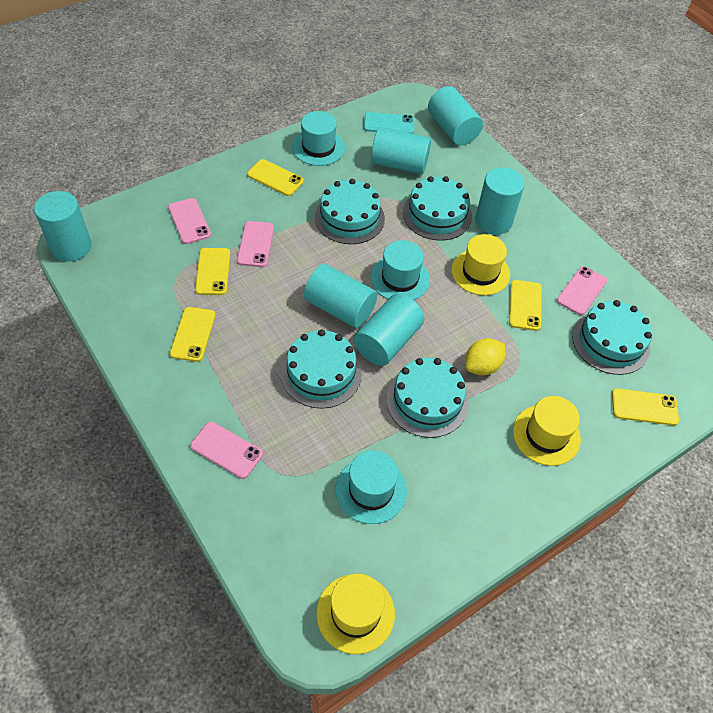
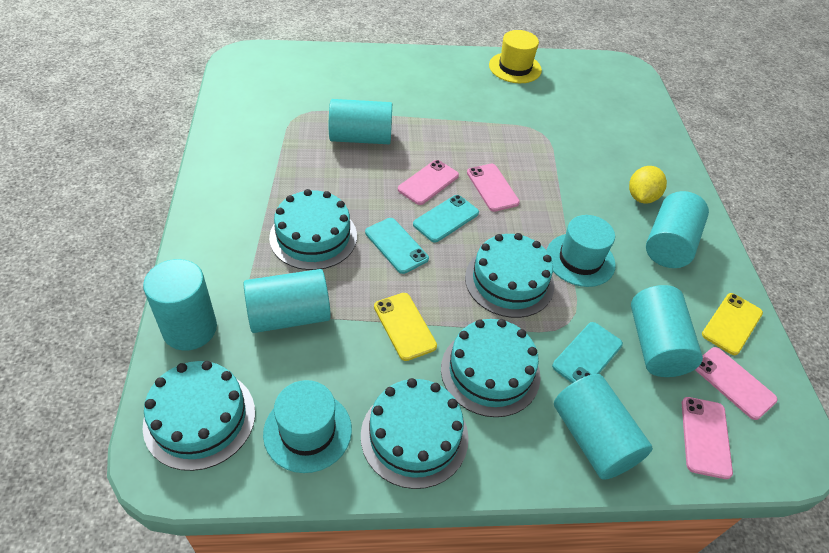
turquoise hat: 3 -> 2
turquoise phone: 1 -> 3
yellow hat: 3 -> 1
yellow phone: 5 -> 2

